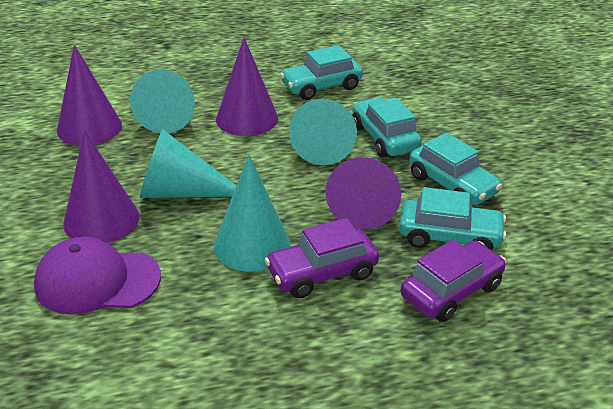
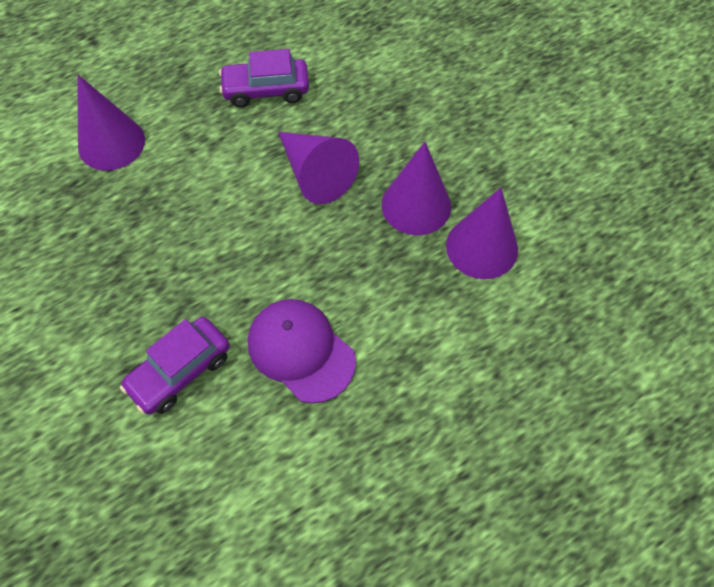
turquoise car: 4 -> 0
turquoise cone: 4 -> 0

